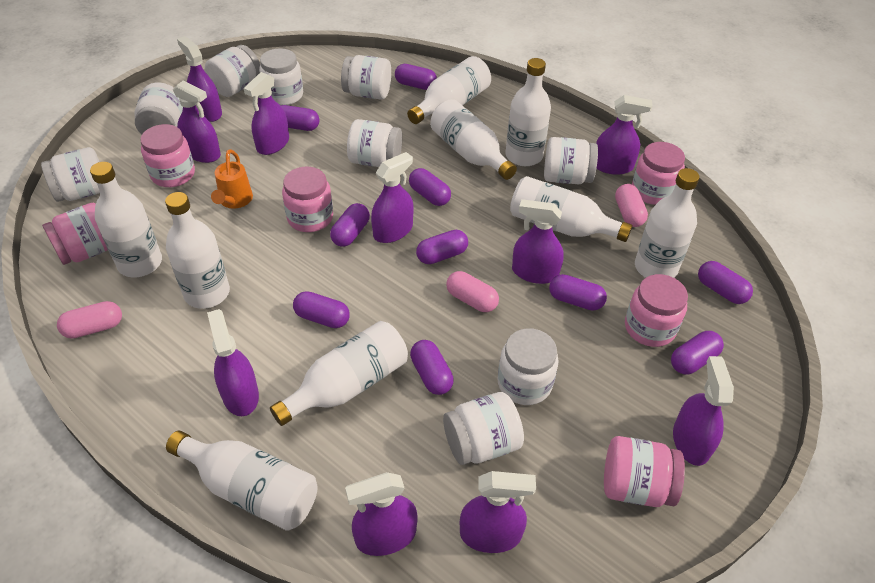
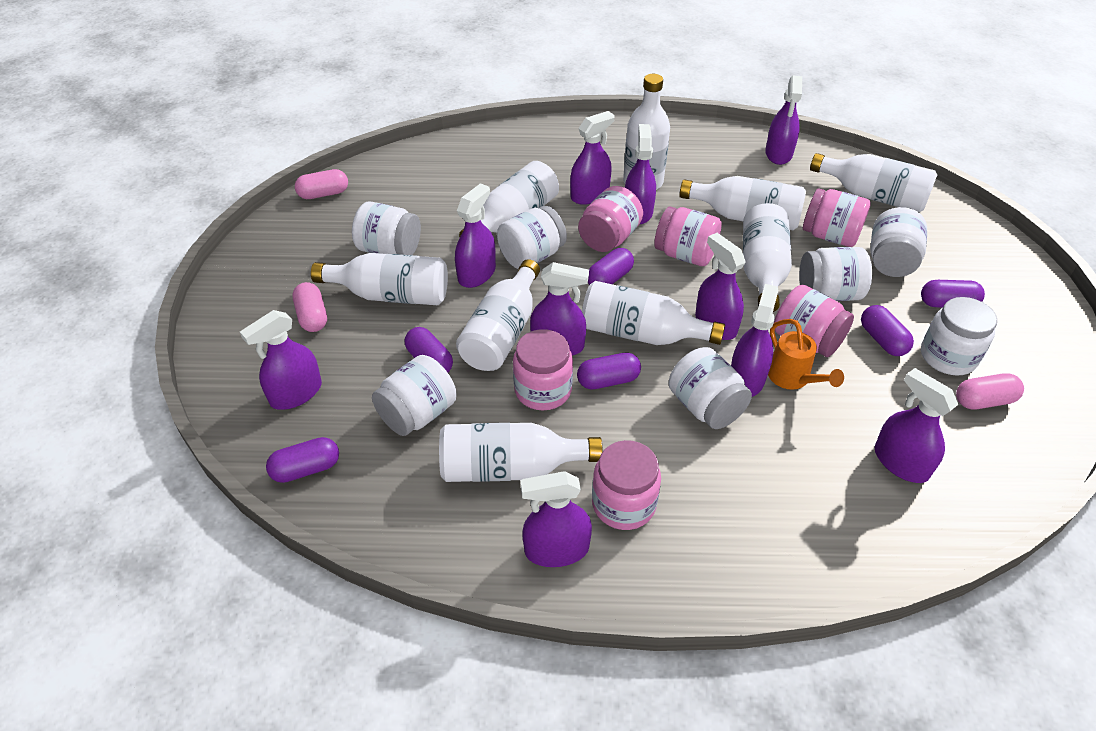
purple capsule: 10 -> 6
white jar: 9 -> 7

